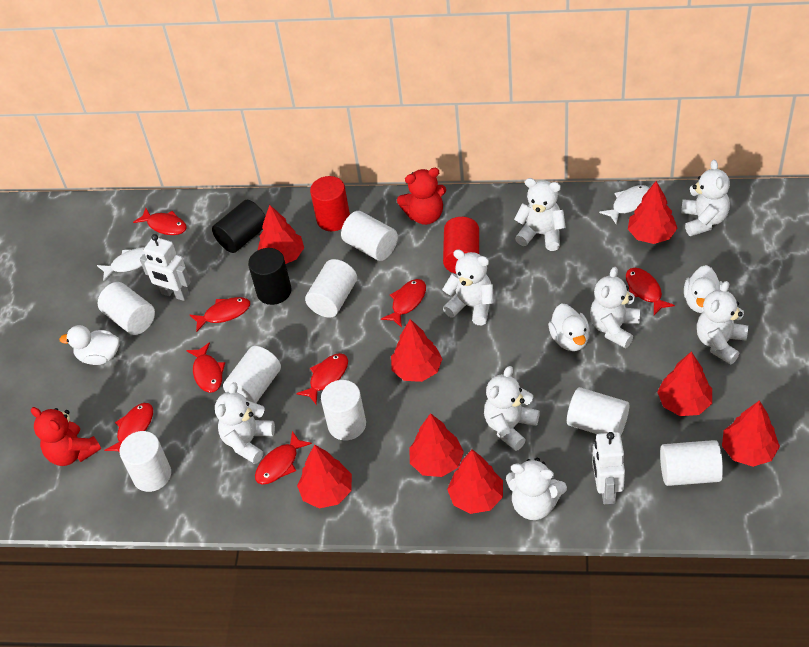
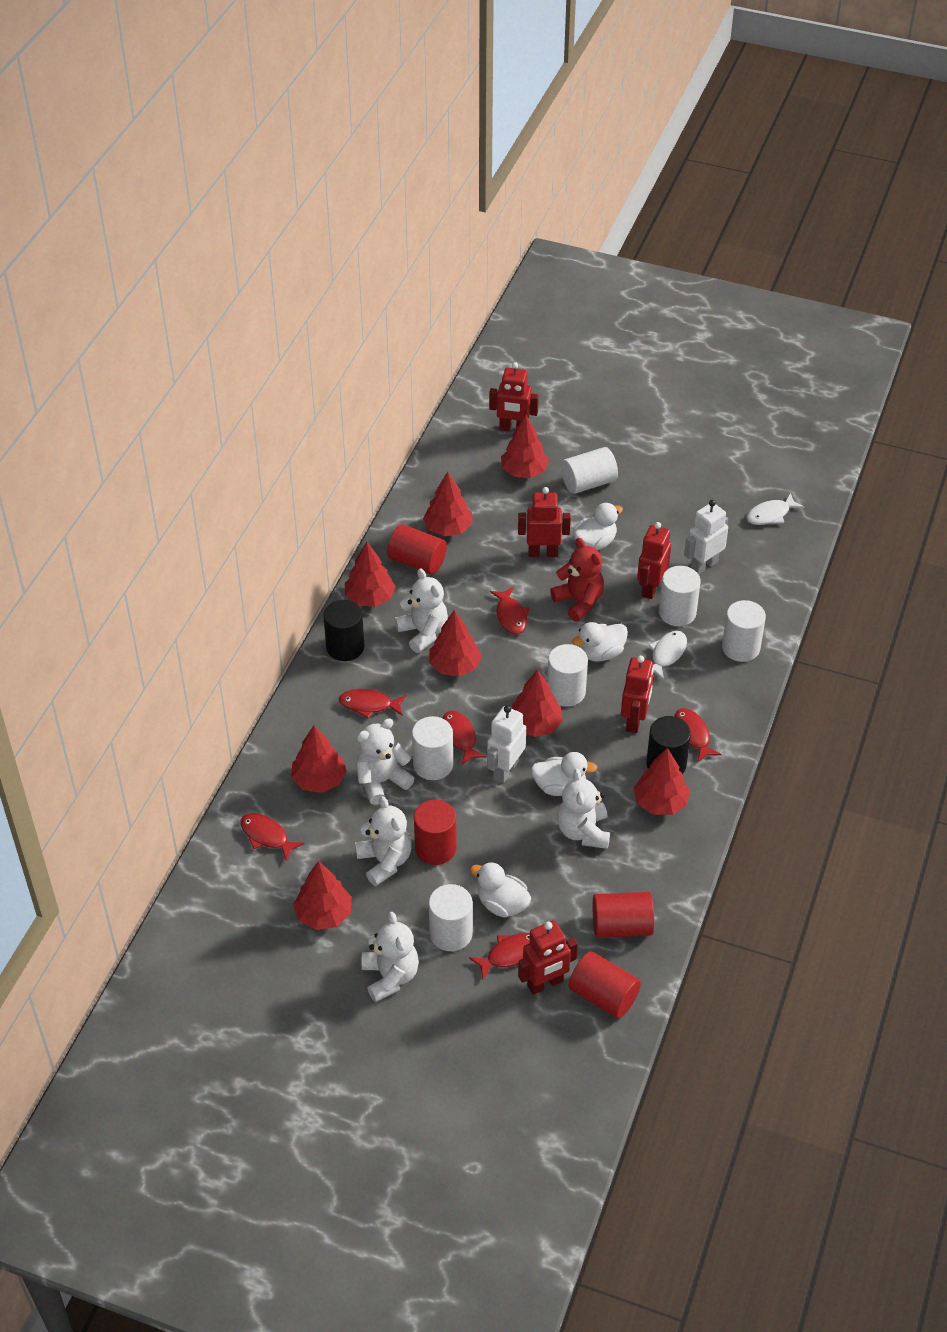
red cylinder: 2 -> 4
red fish: 8 -> 6
red robot: 0 -> 5
red teddy bear: 2 -> 1
white cylinder: 8 -> 6
white duck: 3 -> 4
white teddy bear: 8 -> 5

